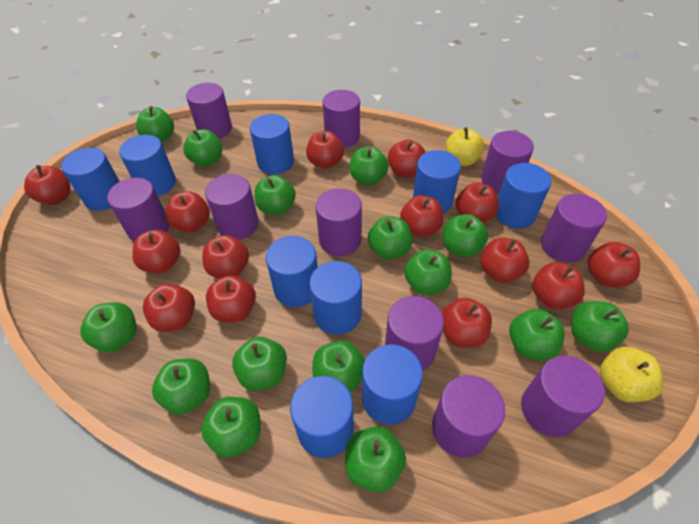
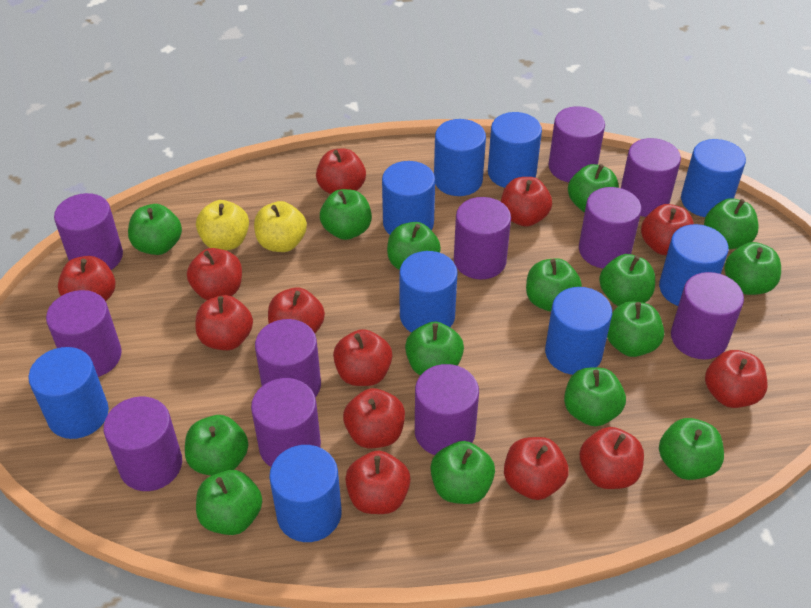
purple cylinder: 10 -> 11
red apple: 14 -> 13

